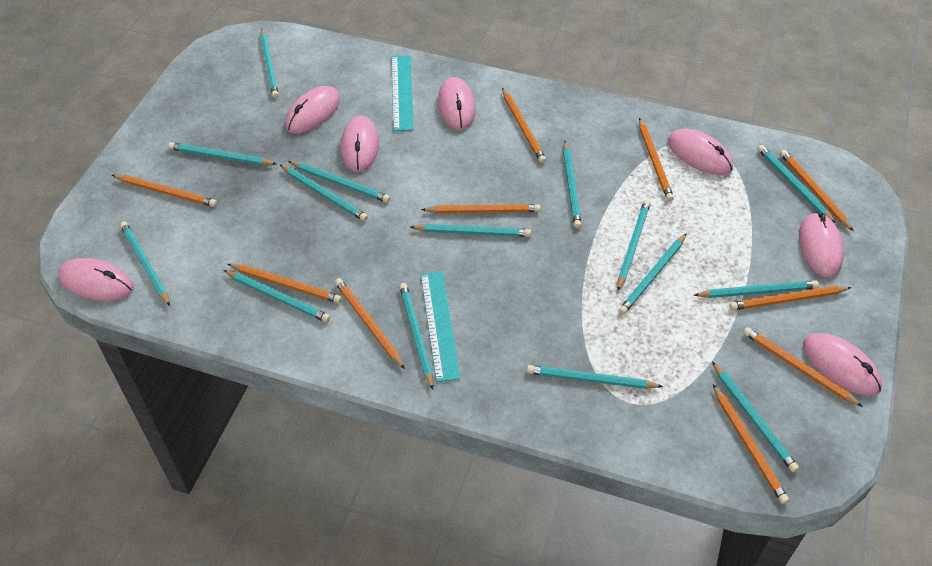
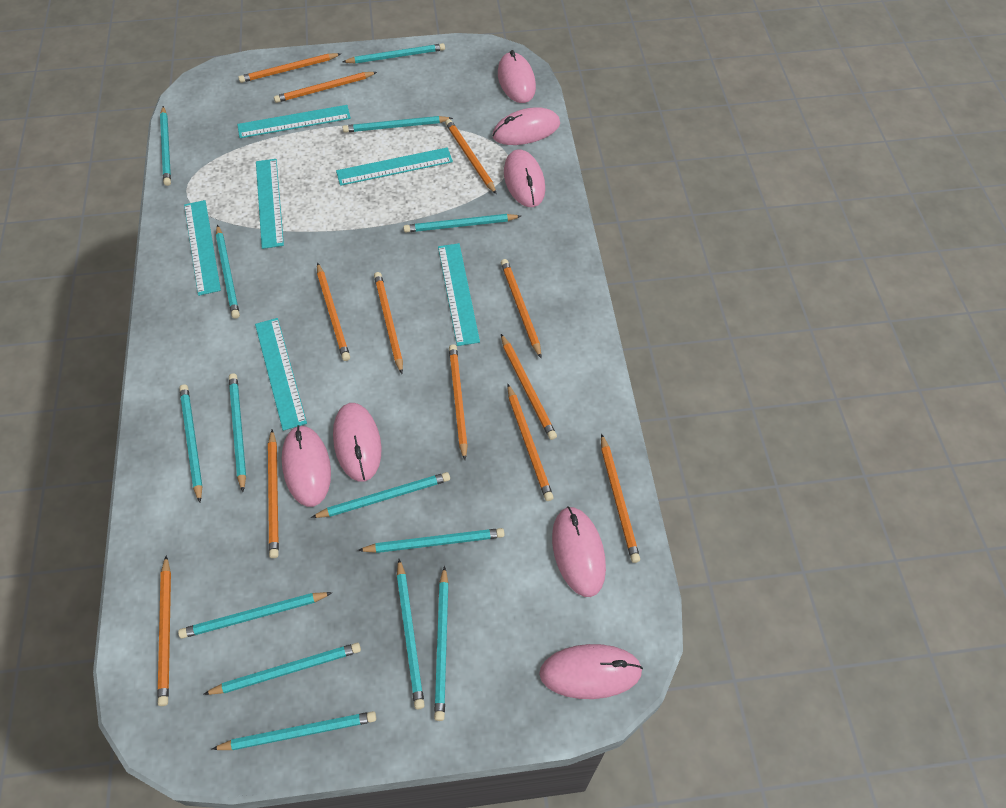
orange pencil: 10 -> 12
turquoise pencil: 15 -> 14
turquoise ruler: 2 -> 6

